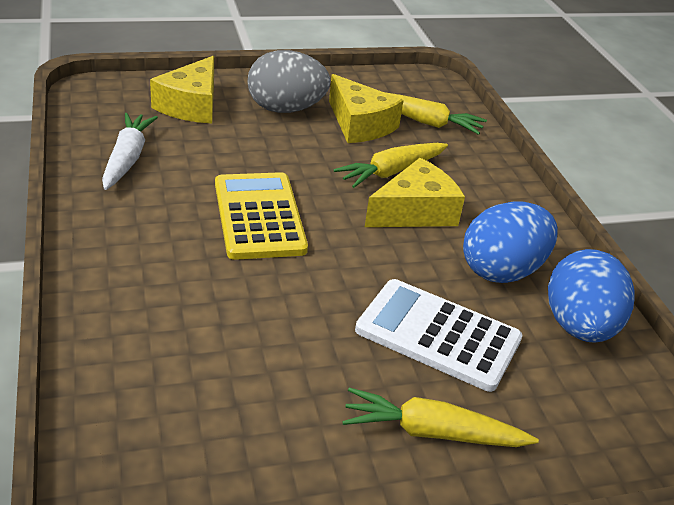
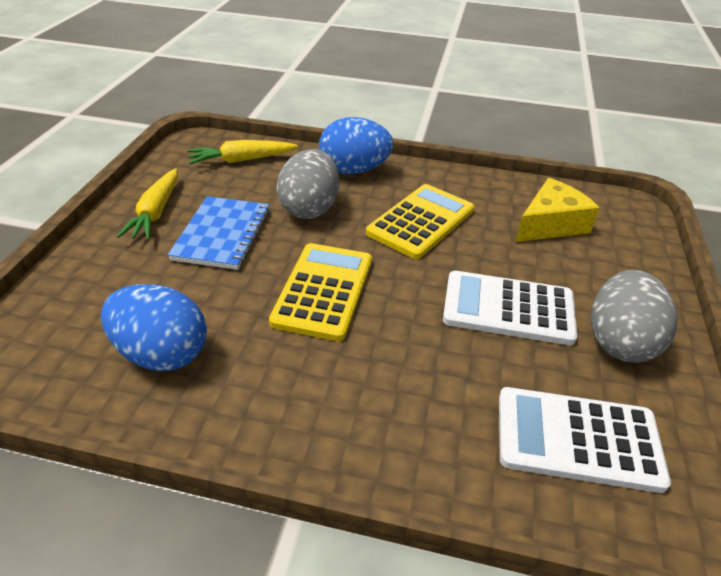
blue notebook: 0 -> 1
grey egg: 1 -> 2
white calculator: 1 -> 2
white carrot: 1 -> 0
yellow calculator: 1 -> 2
yellow carrot: 3 -> 2
yellow cheese: 3 -> 1

